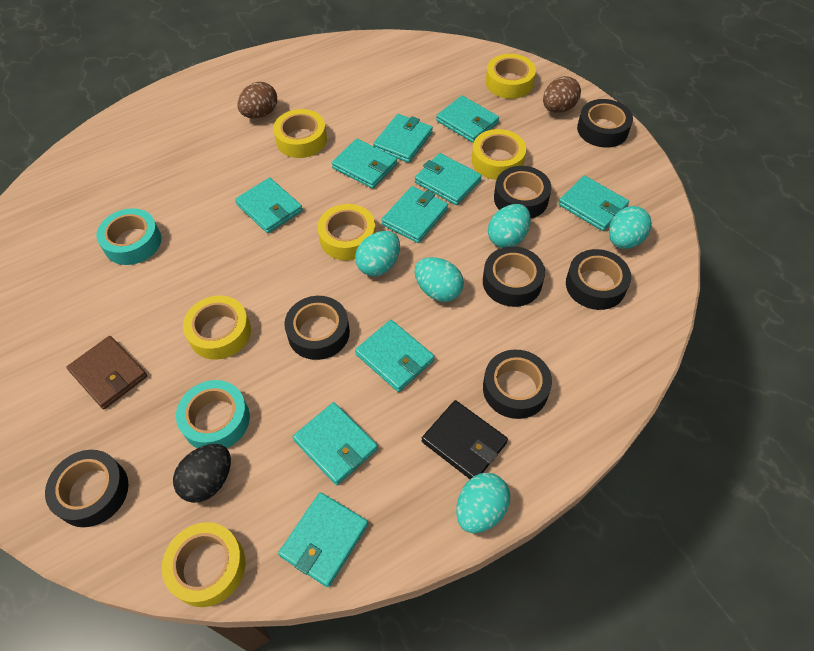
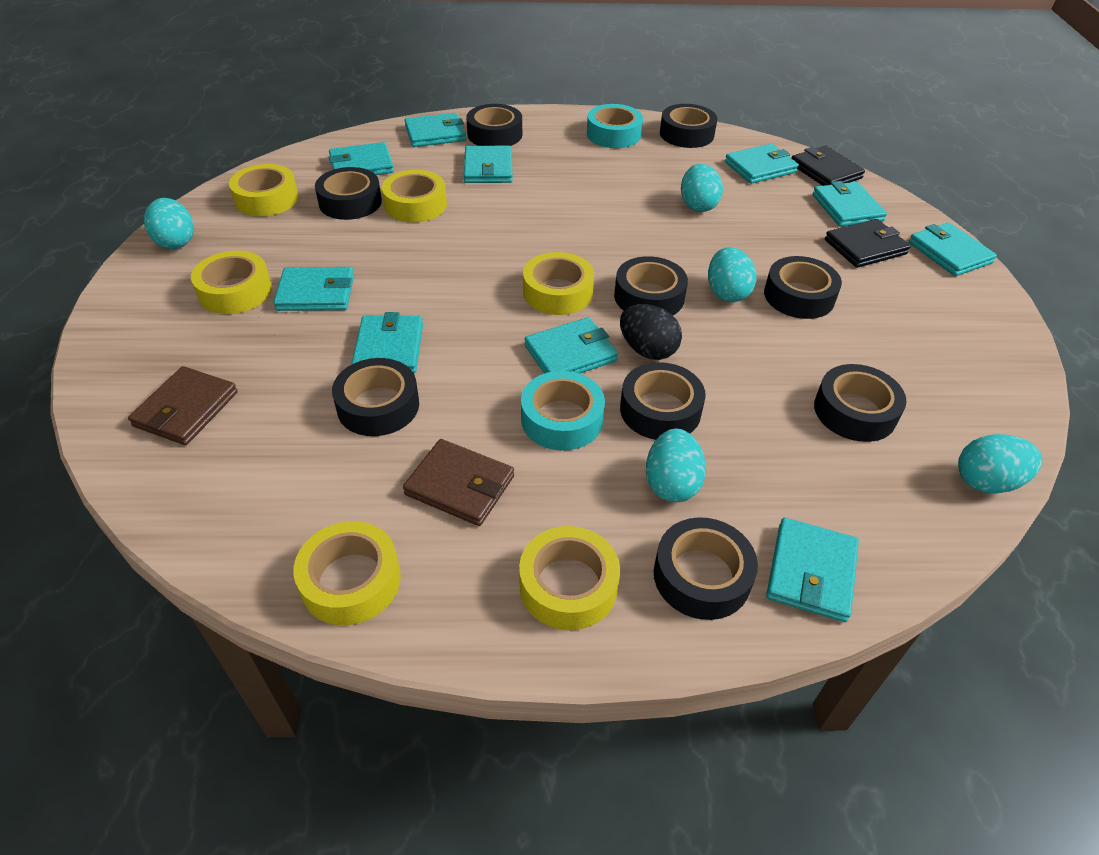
black tape: 7 -> 9
black wallet: 1 -> 2
brown egg: 2 -> 0
brown wallet: 1 -> 2

